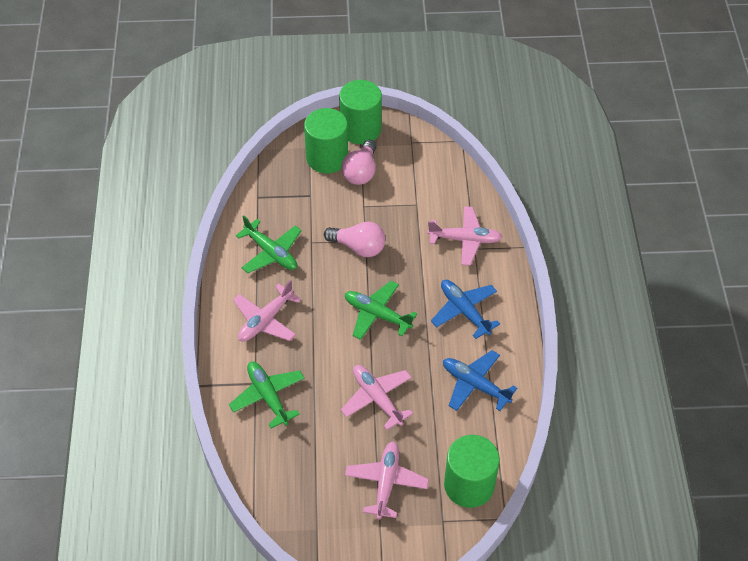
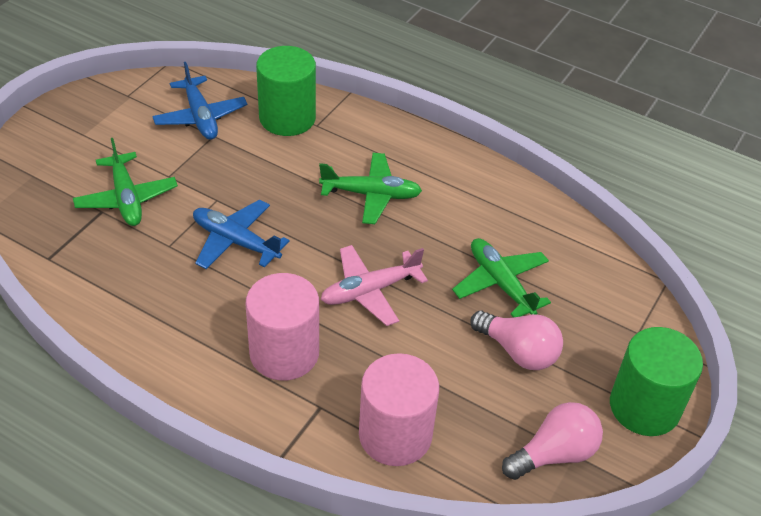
green cylinder: 3 -> 2
pink cylinder: 0 -> 2
pink plane: 4 -> 1

